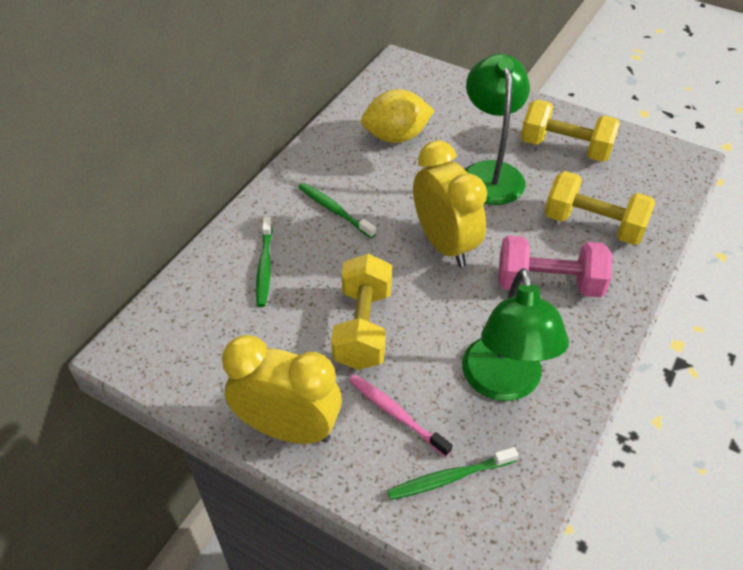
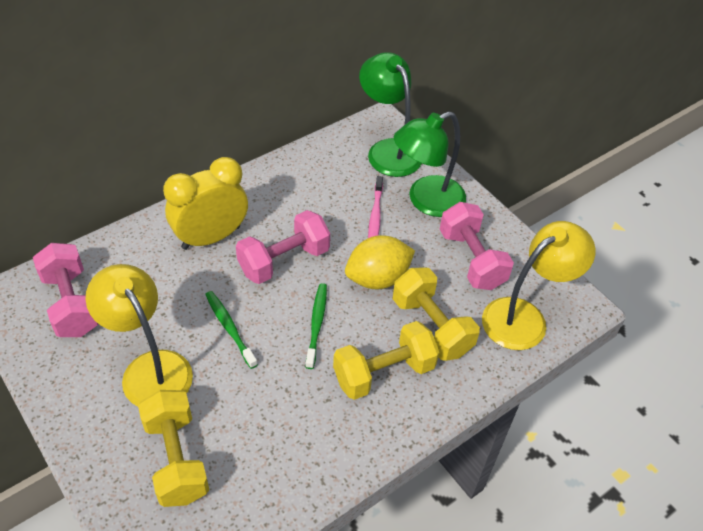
green toothbrush: 3 -> 2
pink dumbbell: 1 -> 3
yellow clock: 2 -> 1
yellow lamp: 0 -> 2

